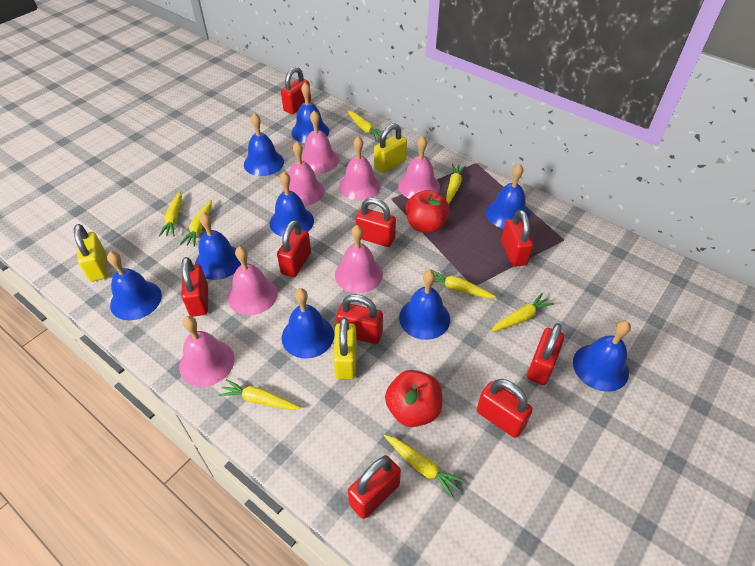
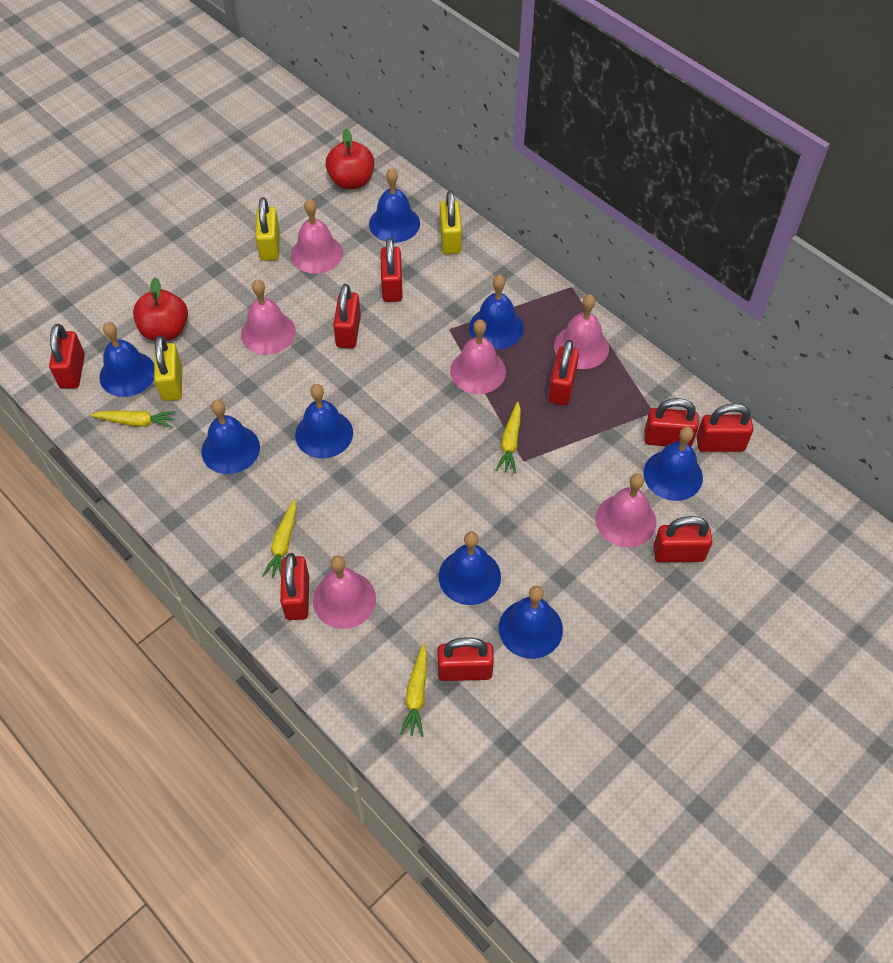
blue bell: 9 -> 8
pink bell: 7 -> 6
yellow carrot: 8 -> 4

